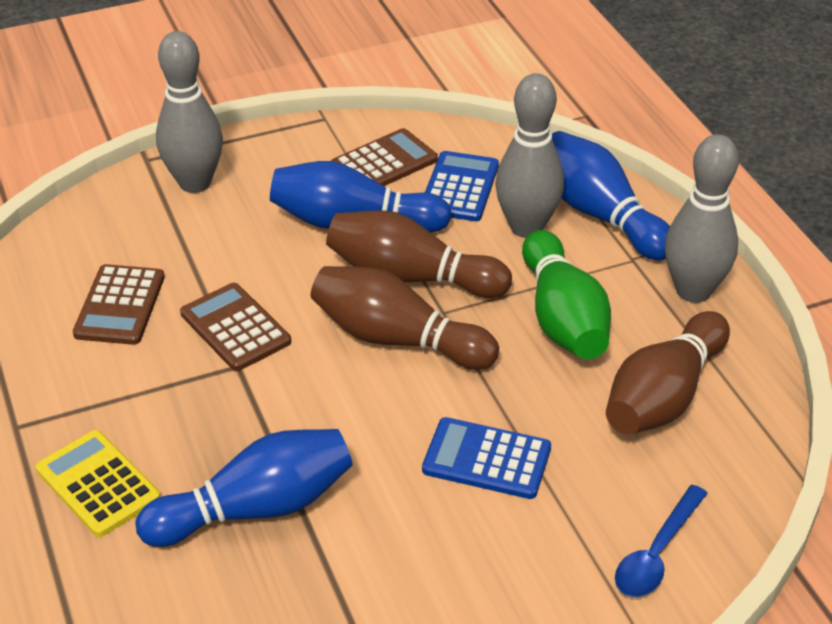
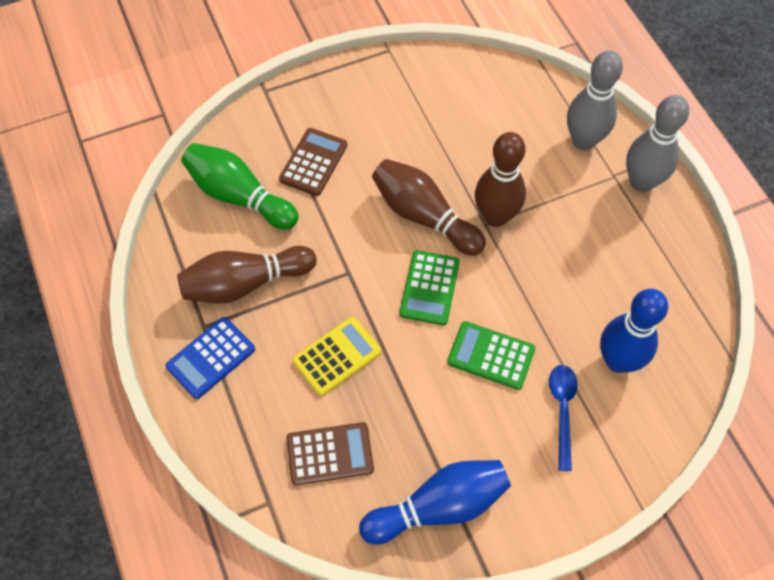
blue bowling pin: 3 -> 2
blue calculator: 2 -> 1
brown calculator: 3 -> 2
green calculator: 0 -> 2
grey bowling pin: 3 -> 2

